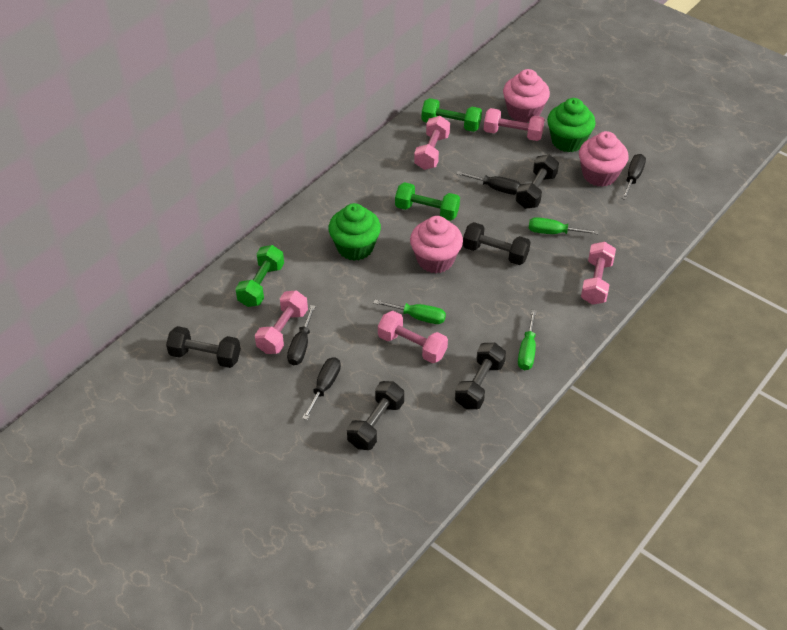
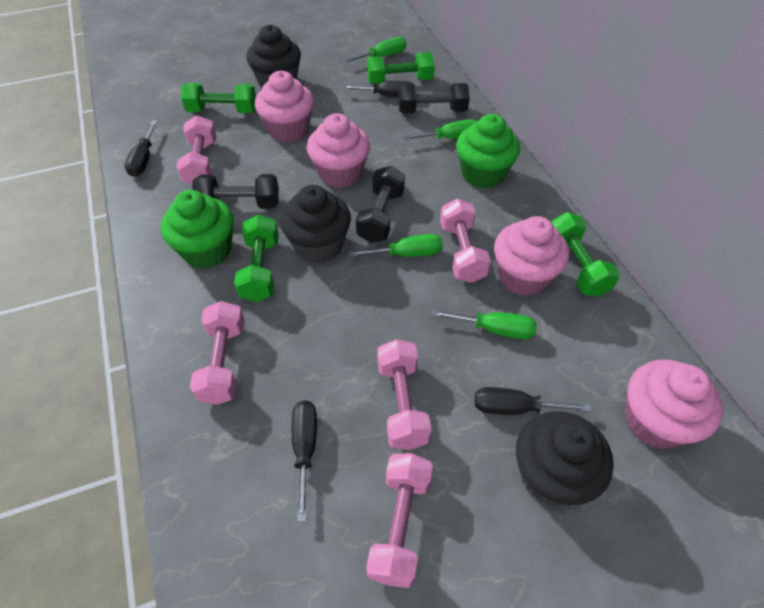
black cupcake: 0 -> 3
black dumbbell: 5 -> 3
green dumbbell: 3 -> 4
green screwdriver: 3 -> 4
pink cupcake: 3 -> 4

